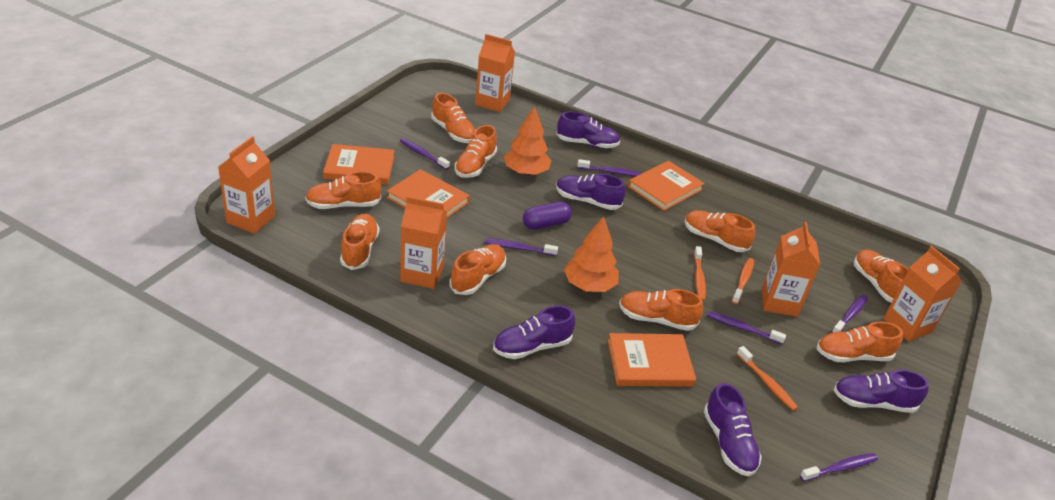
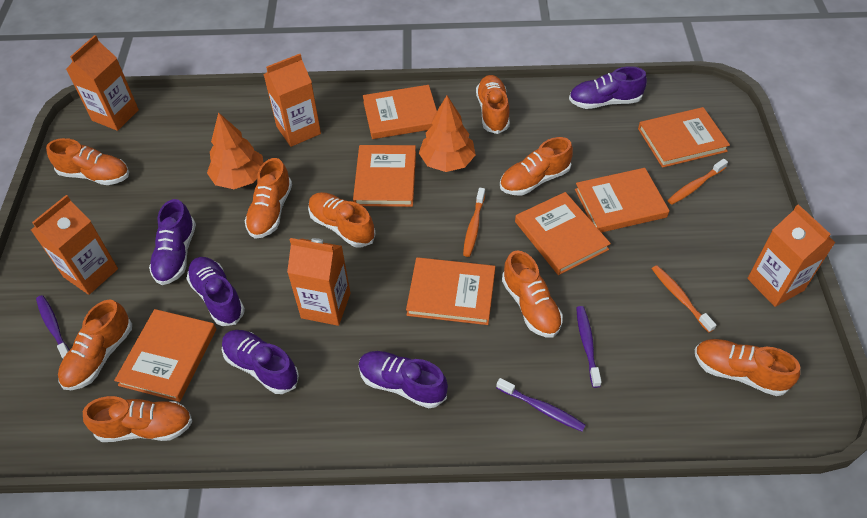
orange book: 4 -> 7
purple capsule: 1 -> 0
purple toothbrush: 6 -> 3

